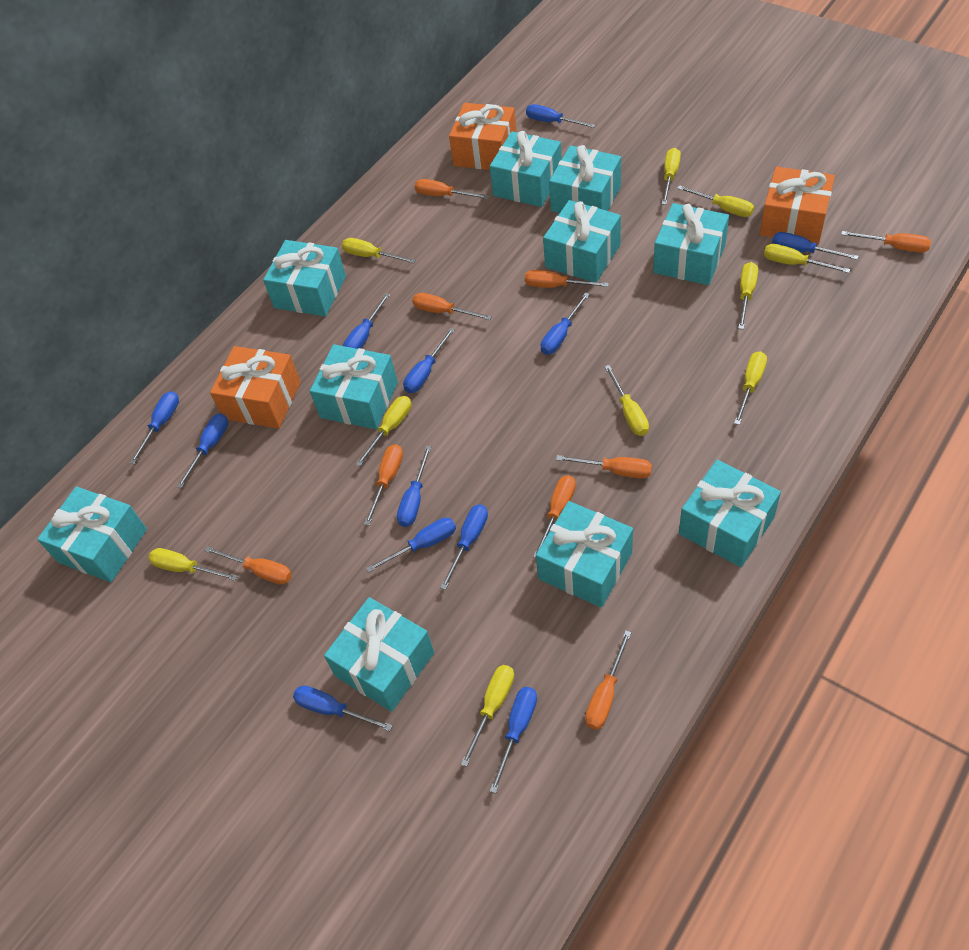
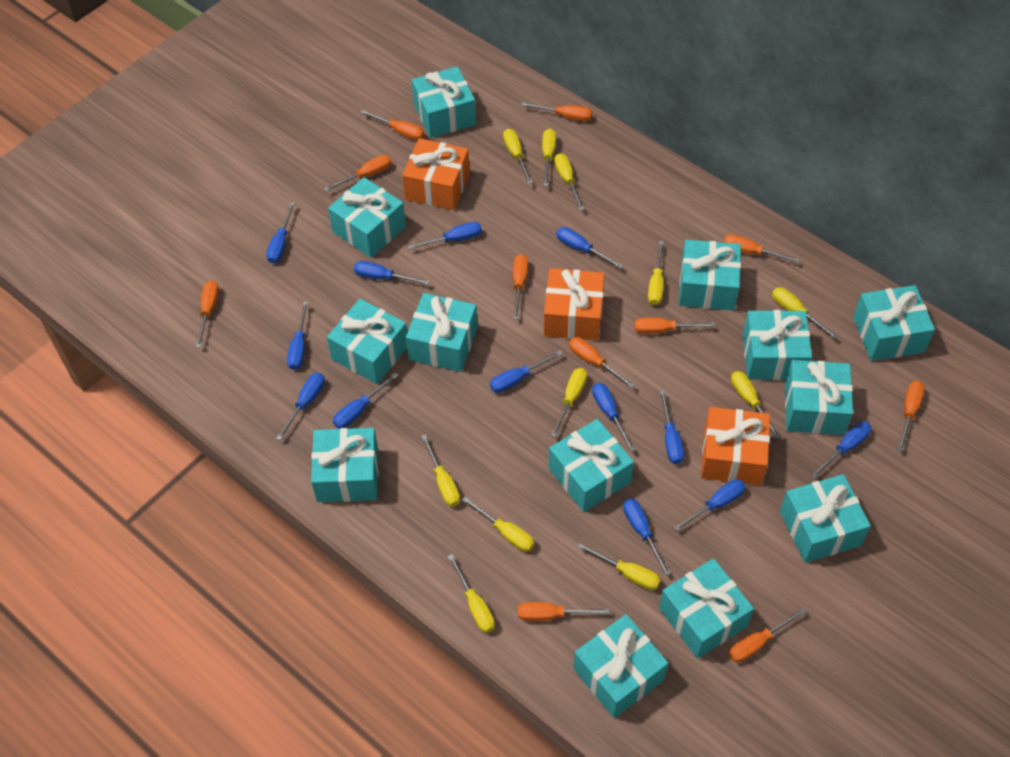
blue screwdriver: 12 -> 13
orange screwdriver: 9 -> 11
turquoise gift: 10 -> 13
yellow screwdriver: 10 -> 11

